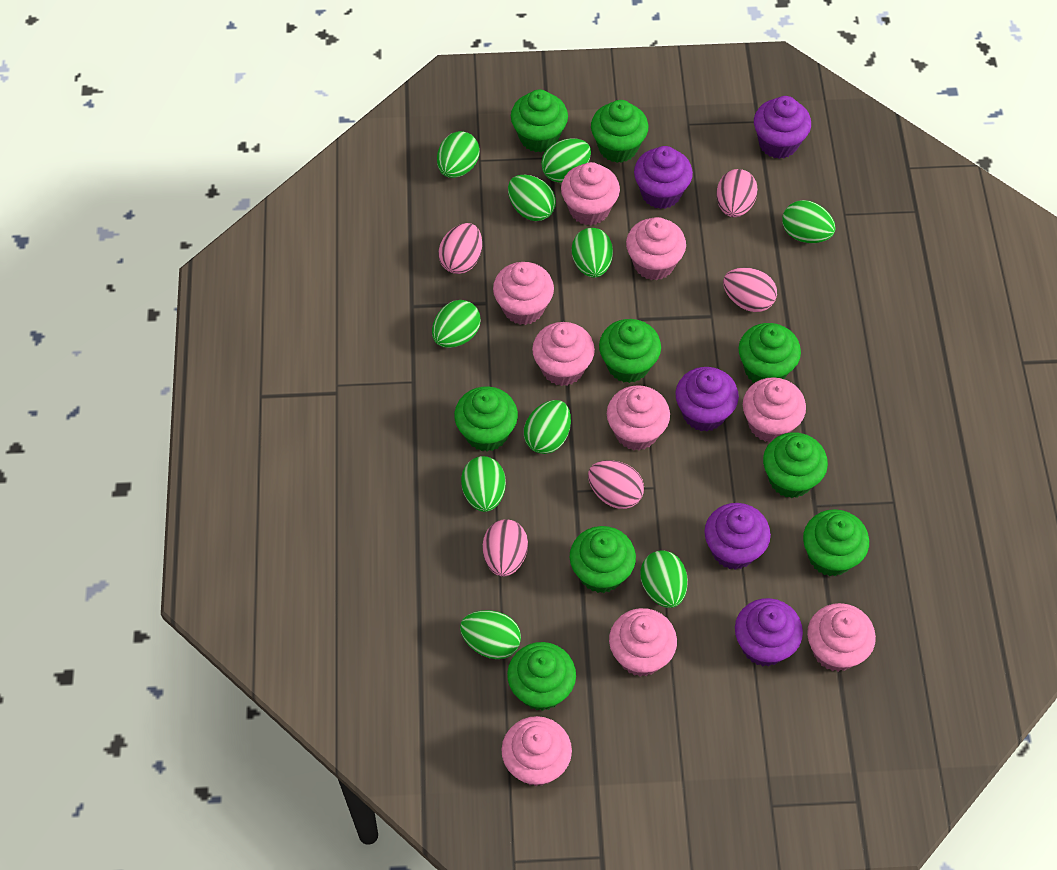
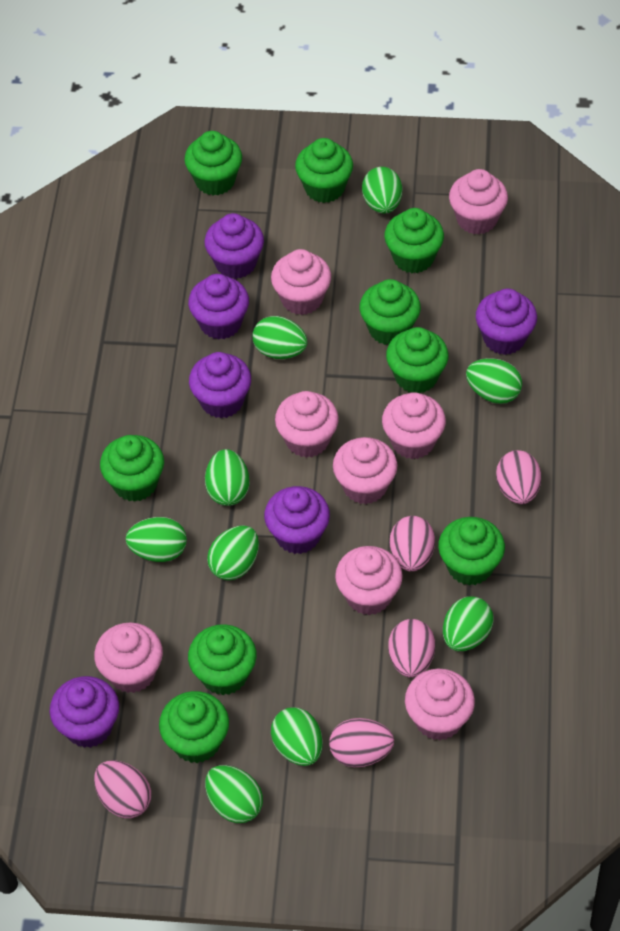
green egg: 10 -> 9
pink cupcake: 9 -> 8
purple cupcake: 5 -> 6

